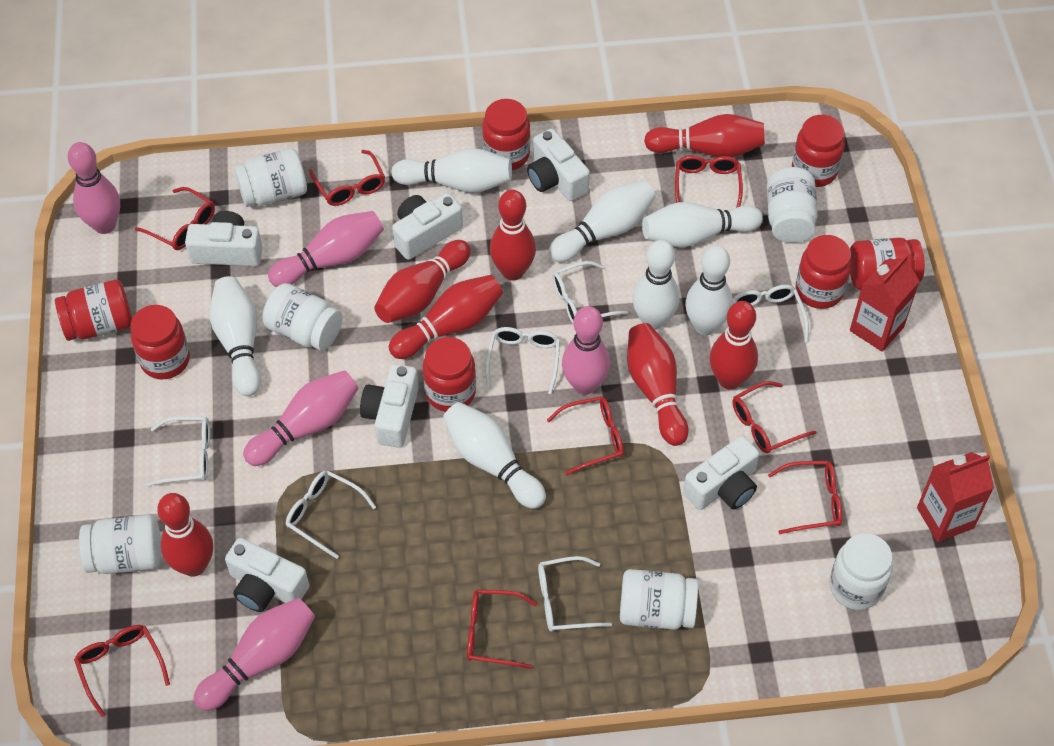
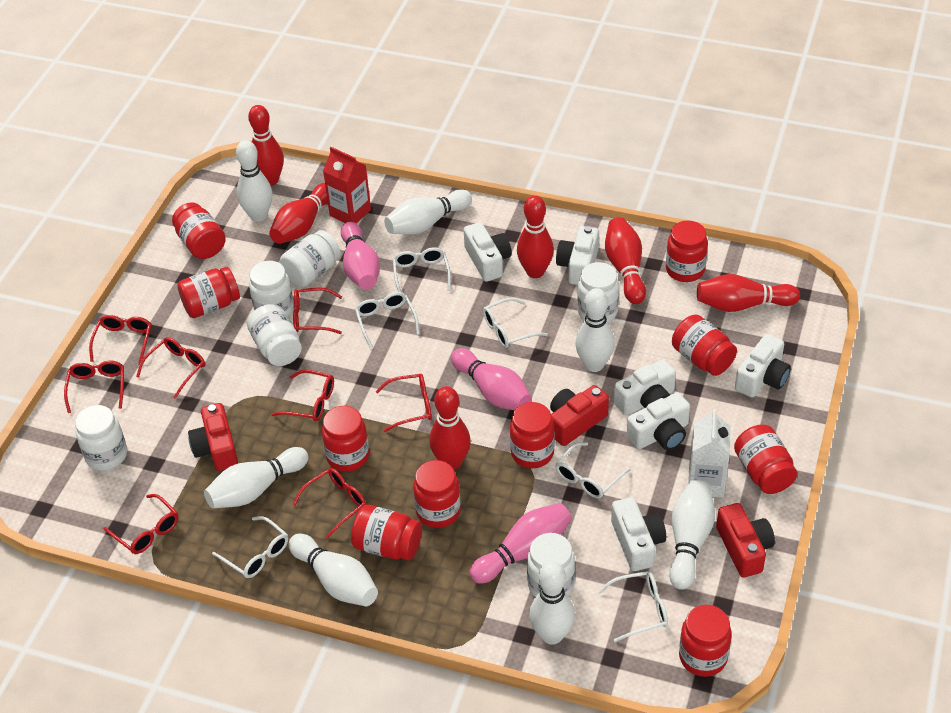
pink bowling pin: 5 -> 3
red bowling pin: 7 -> 6
red camera: 0 -> 3
red carton: 2 -> 1
red jar: 7 -> 10
white carton: 0 -> 1

